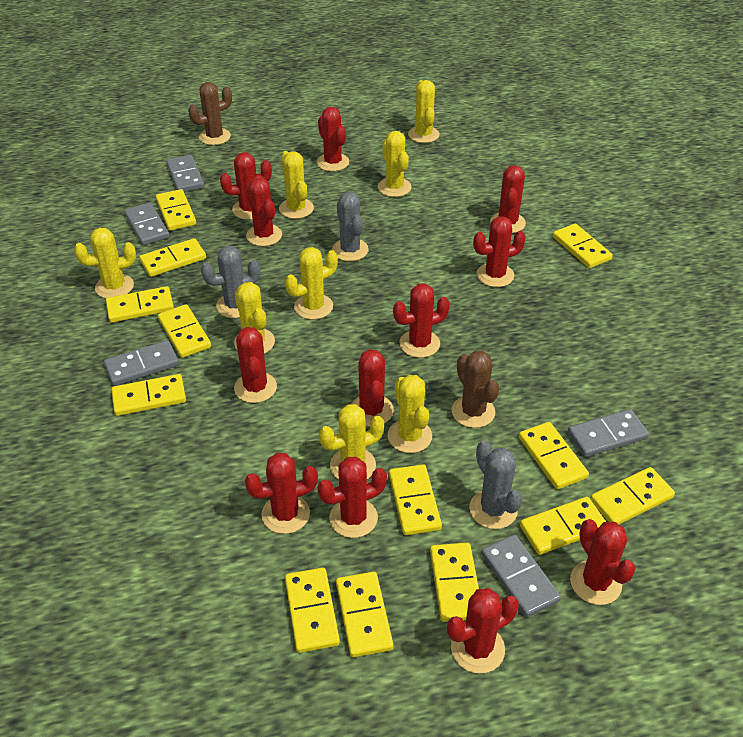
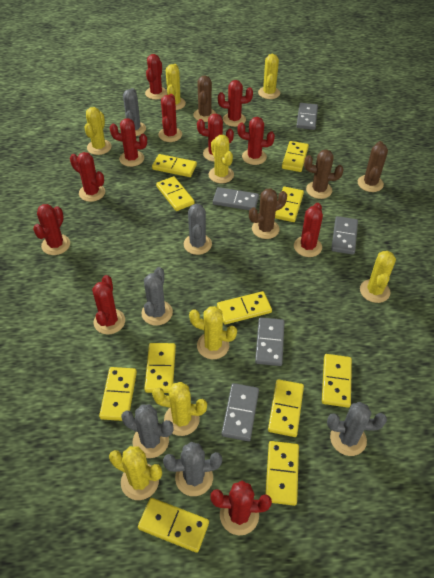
brown cactus: 2 -> 4
grey cactus: 3 -> 6
red cactus: 12 -> 11
yellow domino: 13 -> 11

